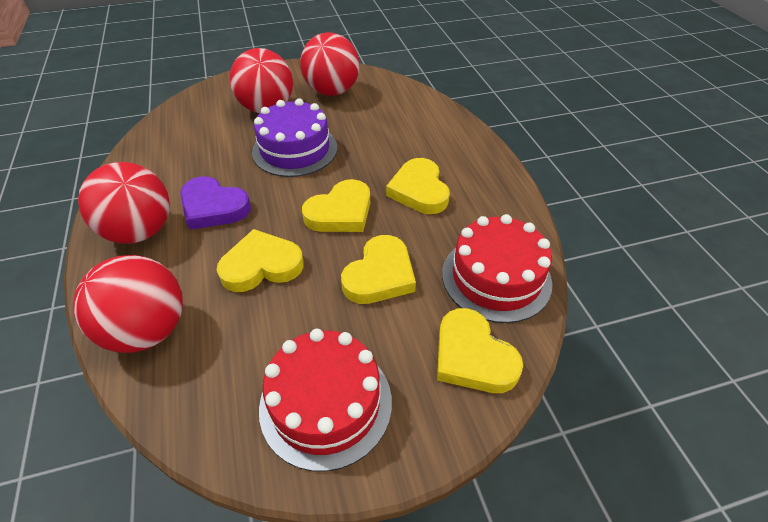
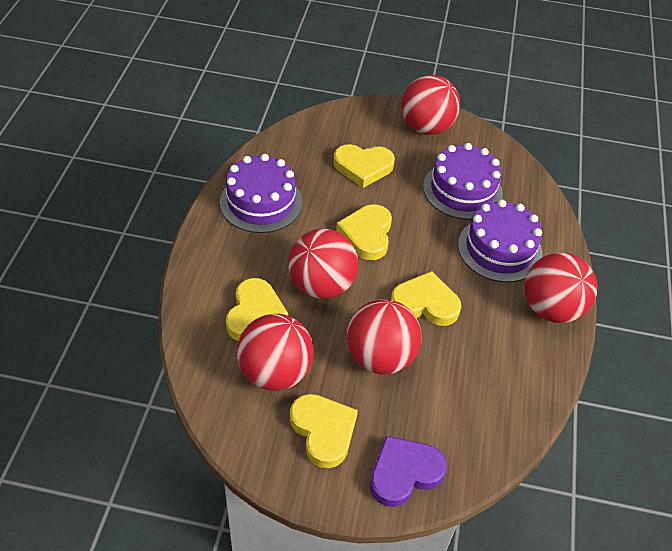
purple cake: 1 -> 3
red ball: 4 -> 5
red cake: 2 -> 0

